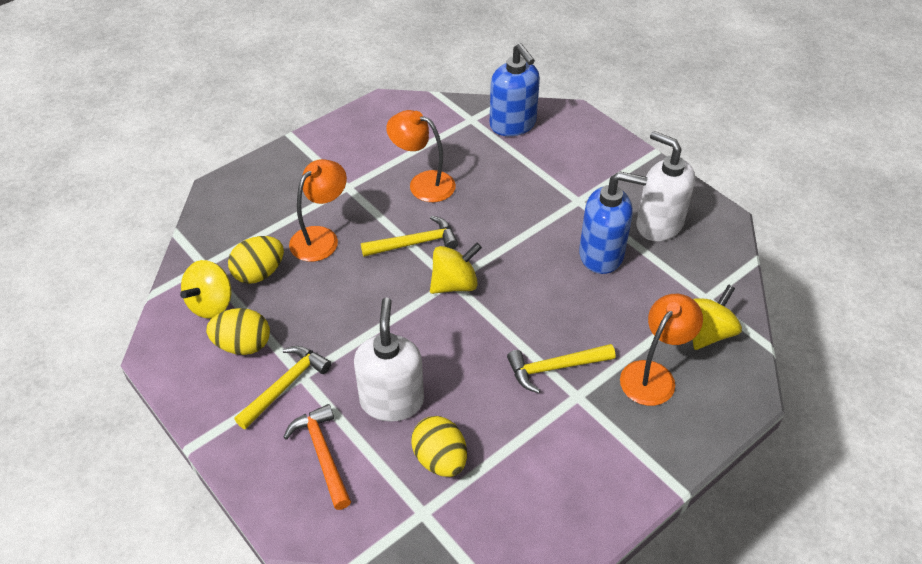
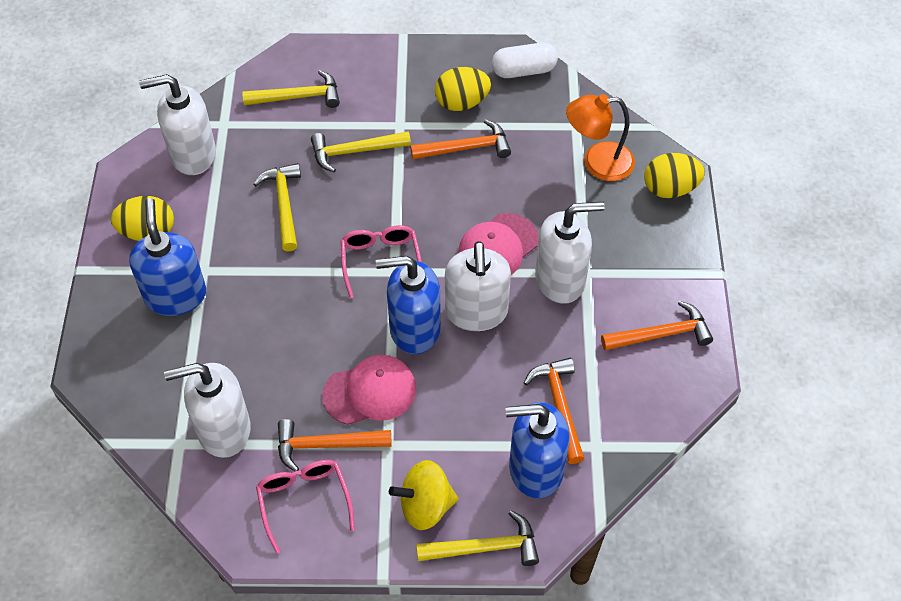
blue soap dispenser: 2 -> 3
orange hammer: 1 -> 4
orange lamp: 3 -> 1
pink cap: 0 -> 2
pink glasses: 0 -> 2
white capsule: 0 -> 1
white soap dispenser: 2 -> 4
yellow hammer: 3 -> 4
yellow spinning top: 3 -> 1

